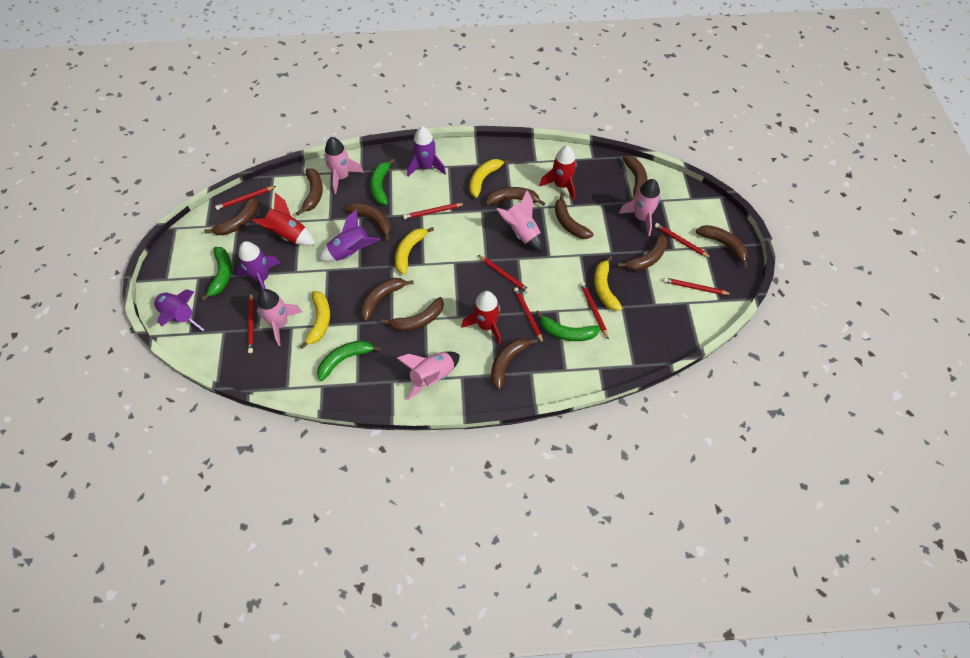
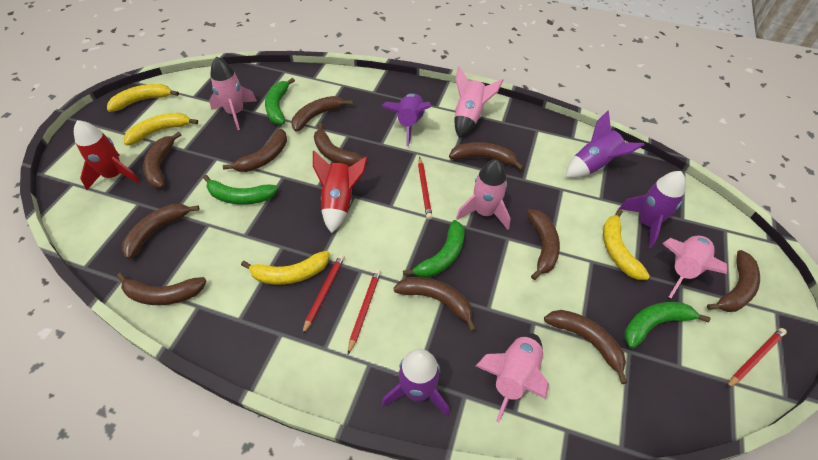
red pencil: 8 -> 4
red rocket: 3 -> 2

